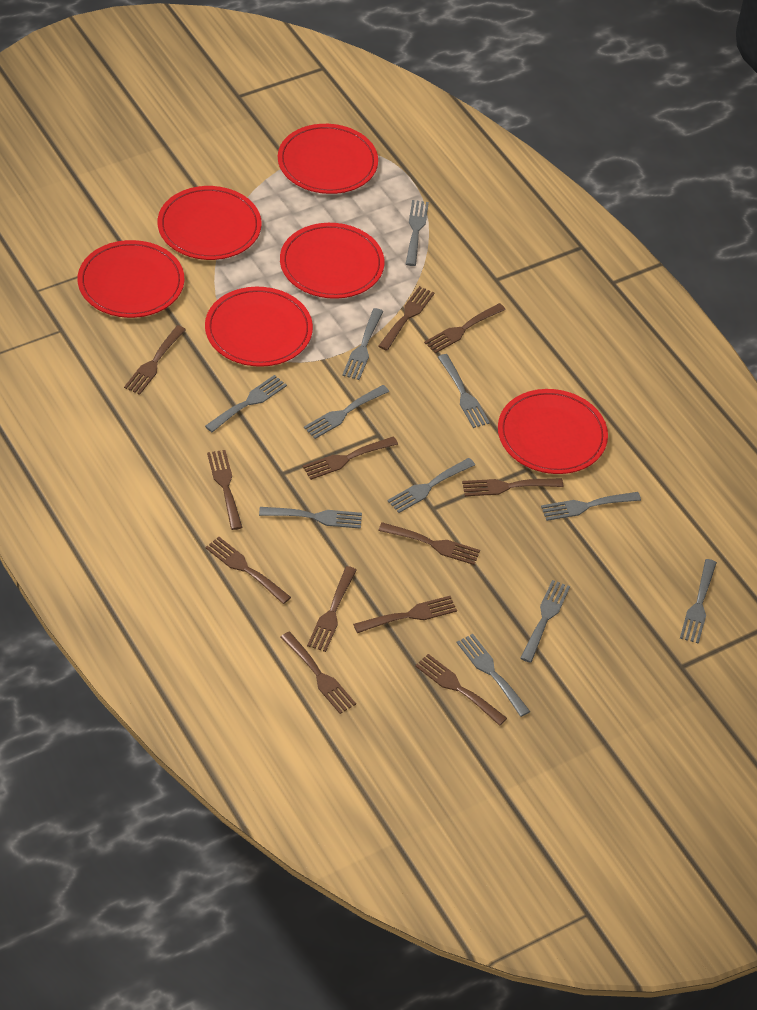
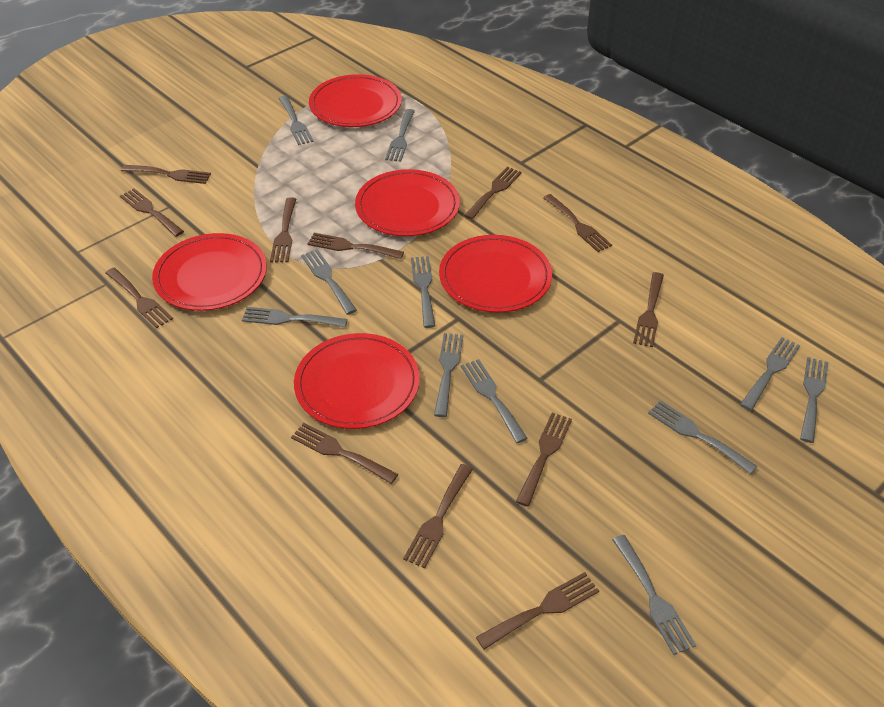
red plate: 6 -> 5

